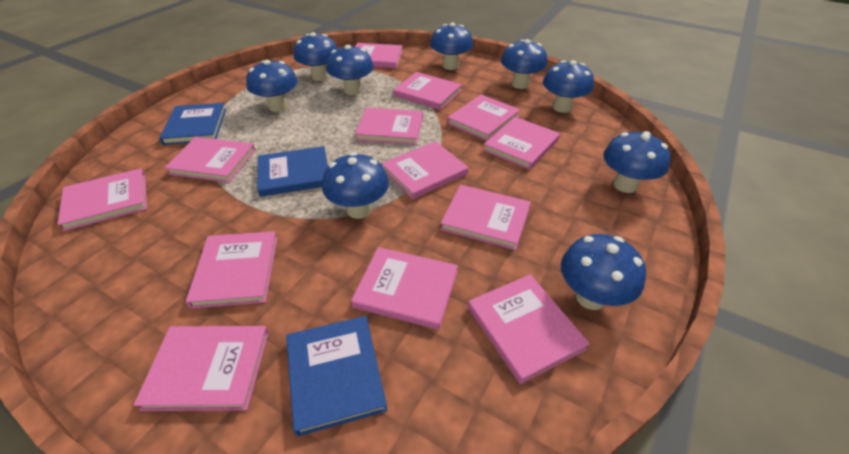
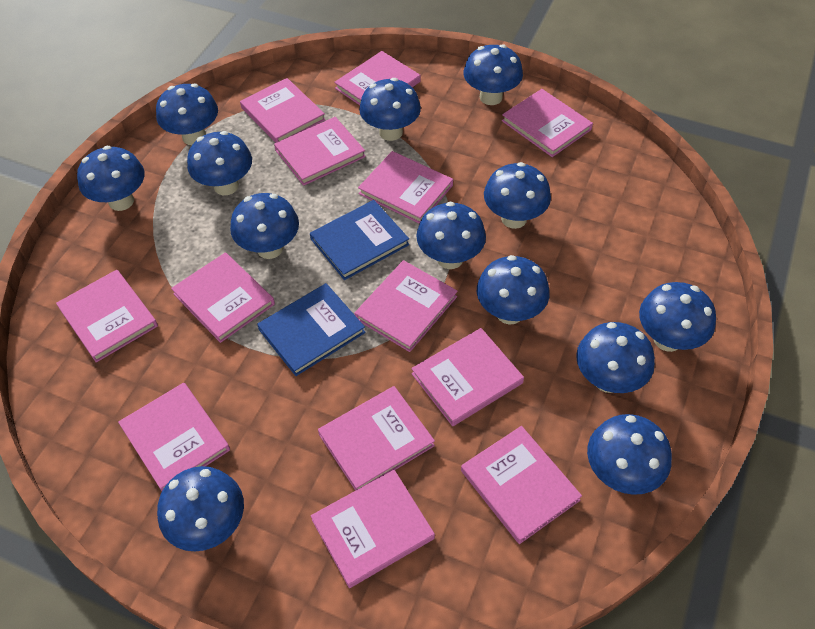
blue book: 3 -> 2
blue mushroom: 9 -> 13

